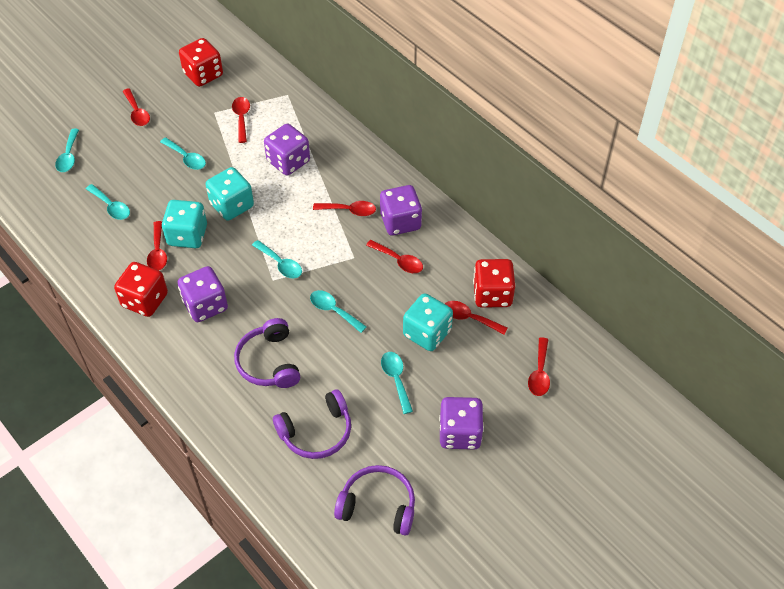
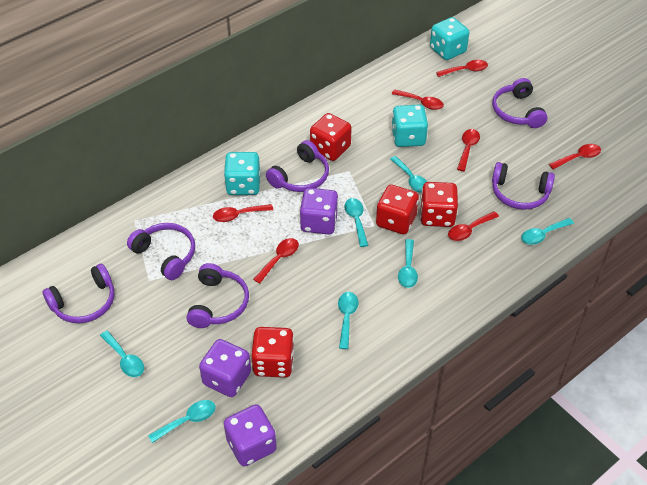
purple dice: 4 -> 3
purple headphones: 3 -> 6
red dice: 3 -> 4
turquoise spoon: 6 -> 7

